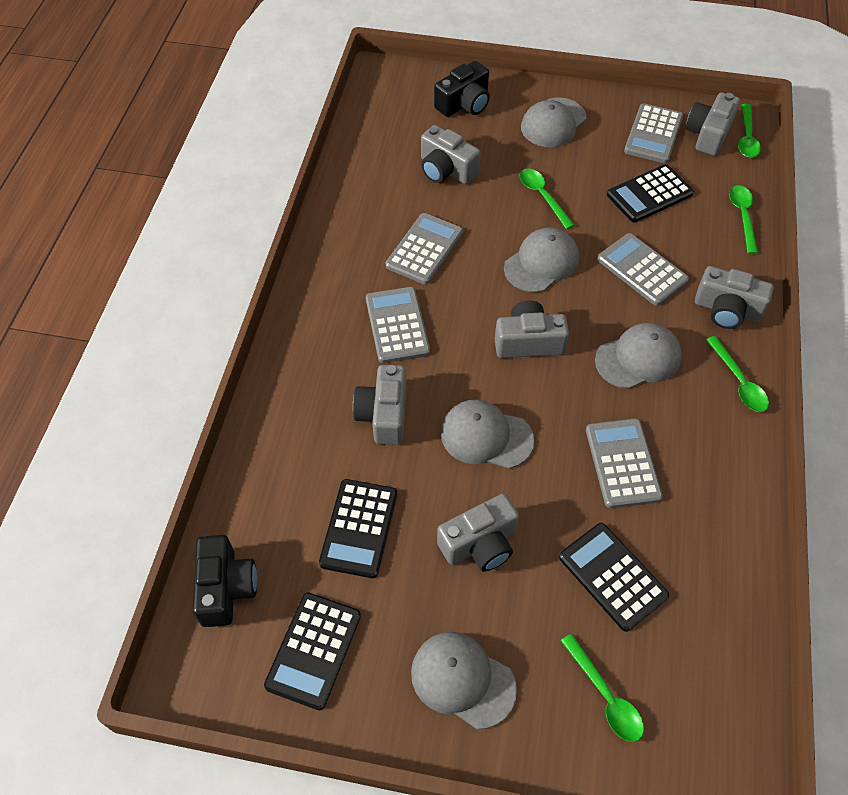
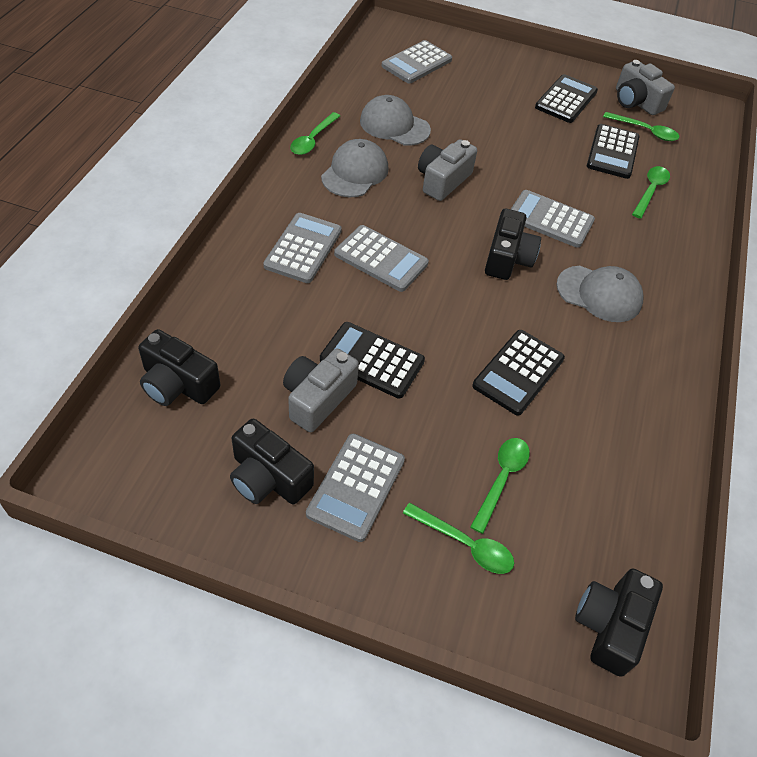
black camera: 2 -> 4
grey camera: 6 -> 3
grey cap: 5 -> 3

